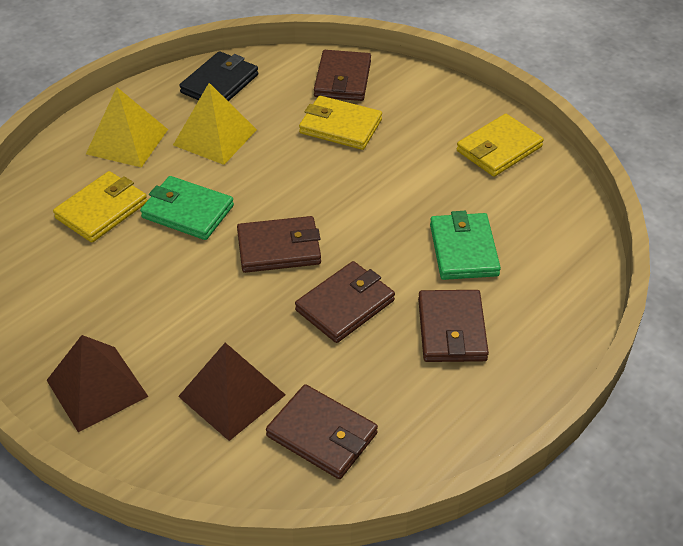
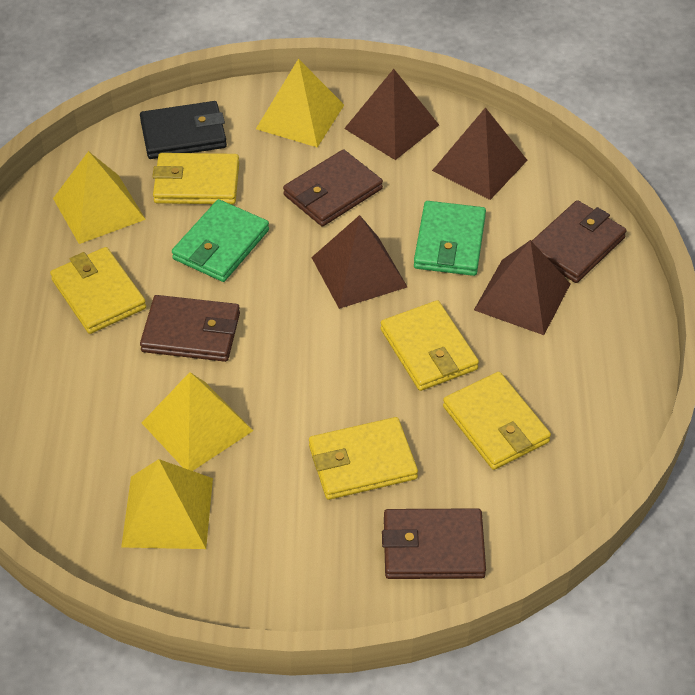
brown pyramid: 2 -> 4
brown wallet: 5 -> 4
yellow pyramid: 2 -> 4
yellow wallet: 3 -> 5

